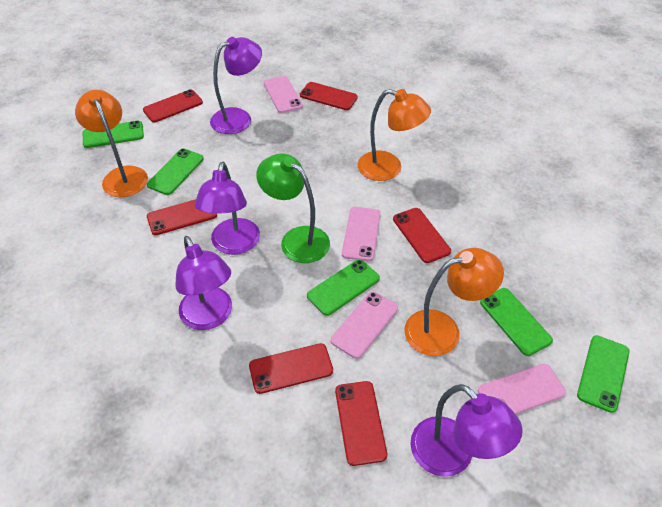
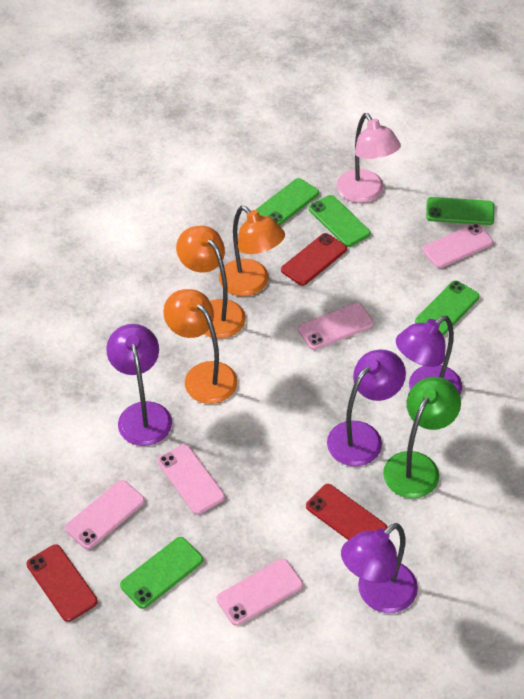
pink lamp: 0 -> 1
pink phone: 4 -> 5
red phone: 6 -> 3

